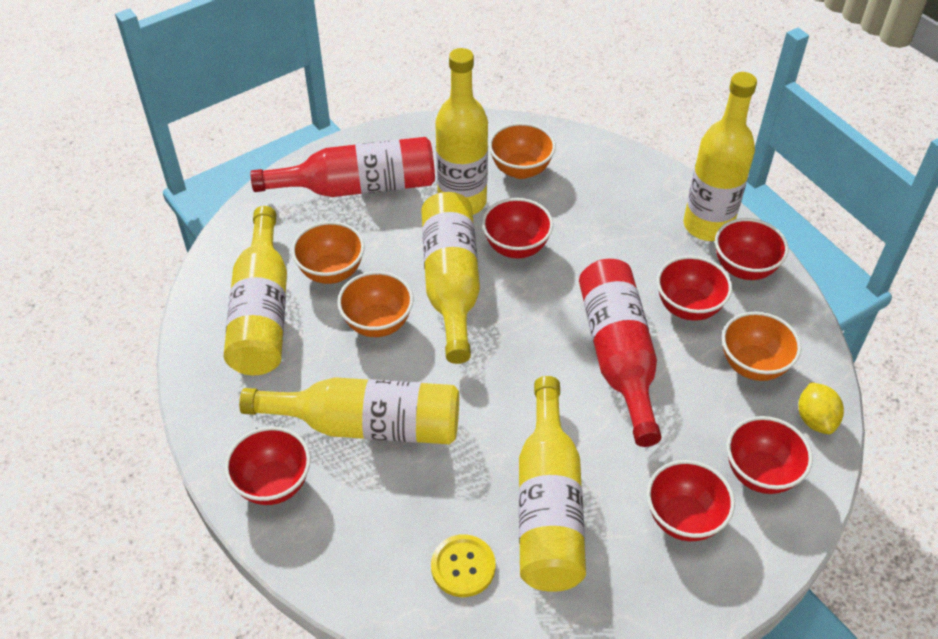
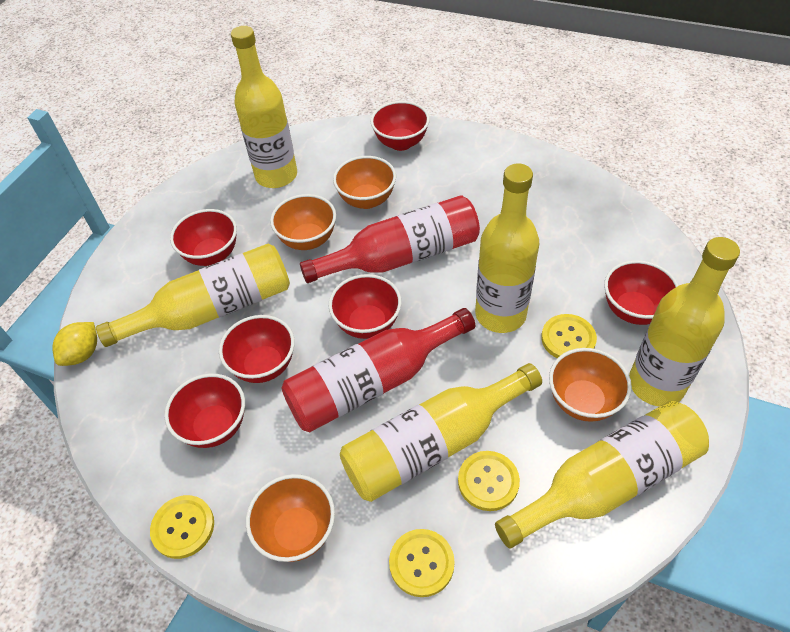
yellow button: 1 -> 4

